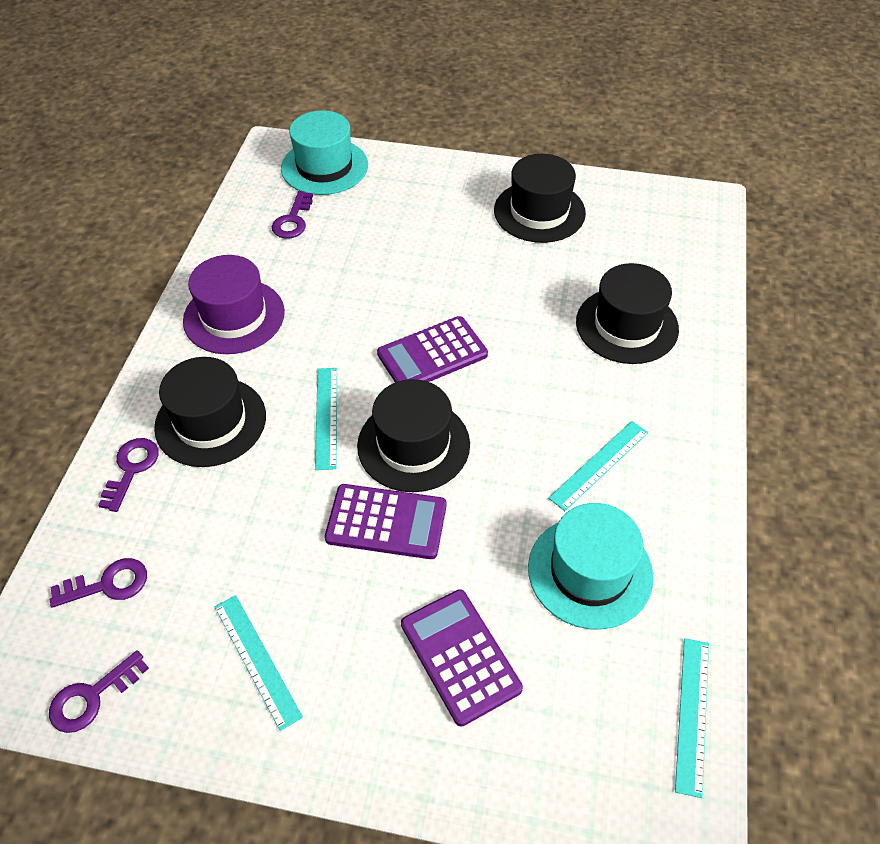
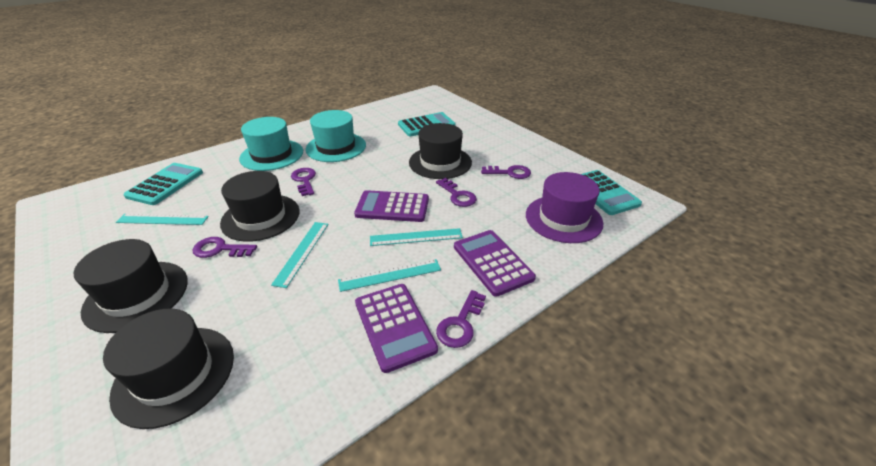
purple key: 4 -> 5
turquoise calculator: 0 -> 3

